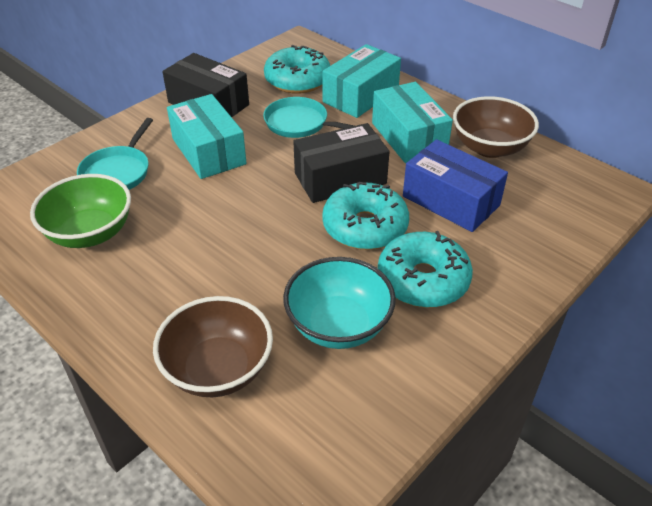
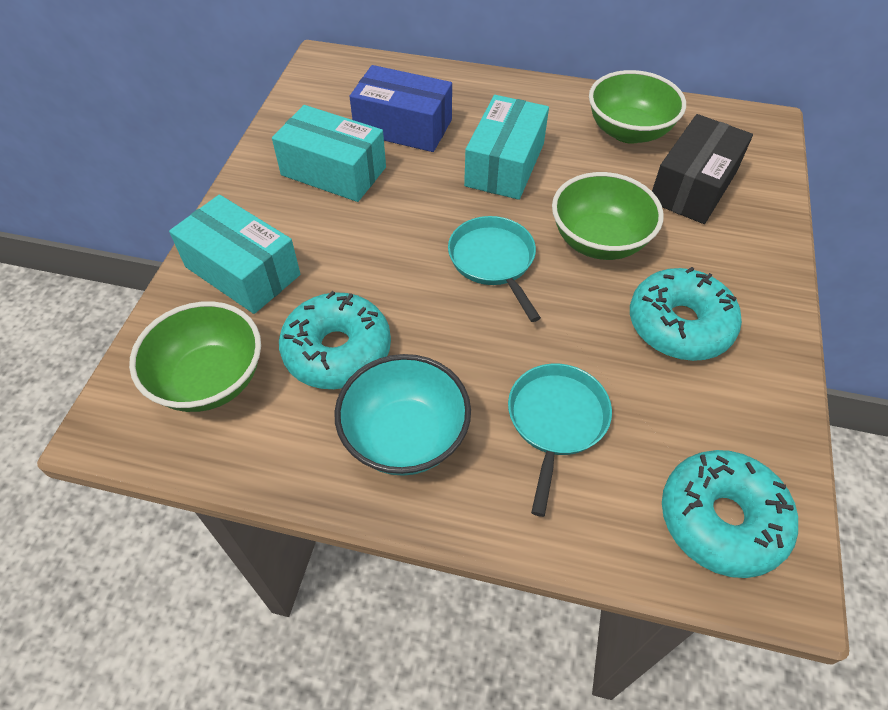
black box: 2 -> 1
brown bowl: 2 -> 0
green bowl: 1 -> 3

